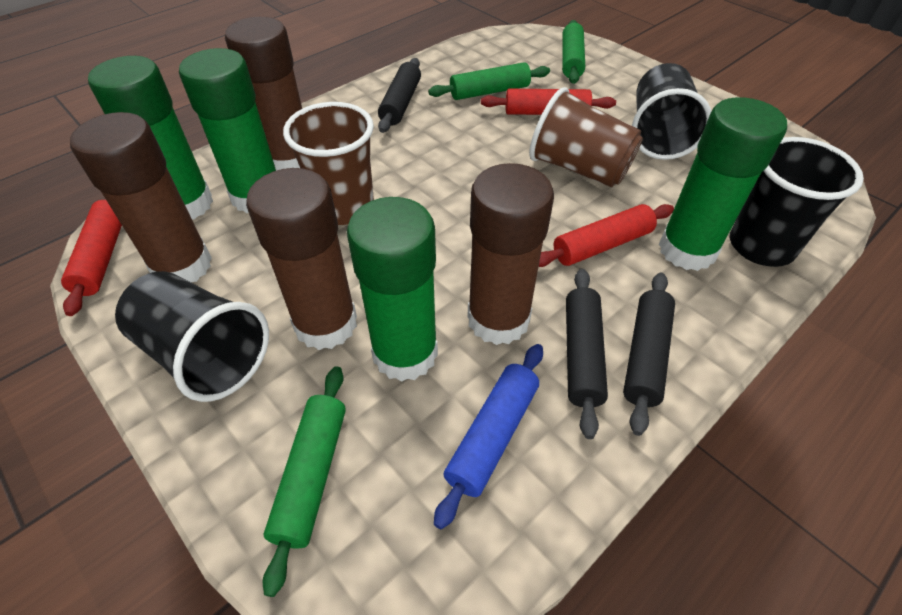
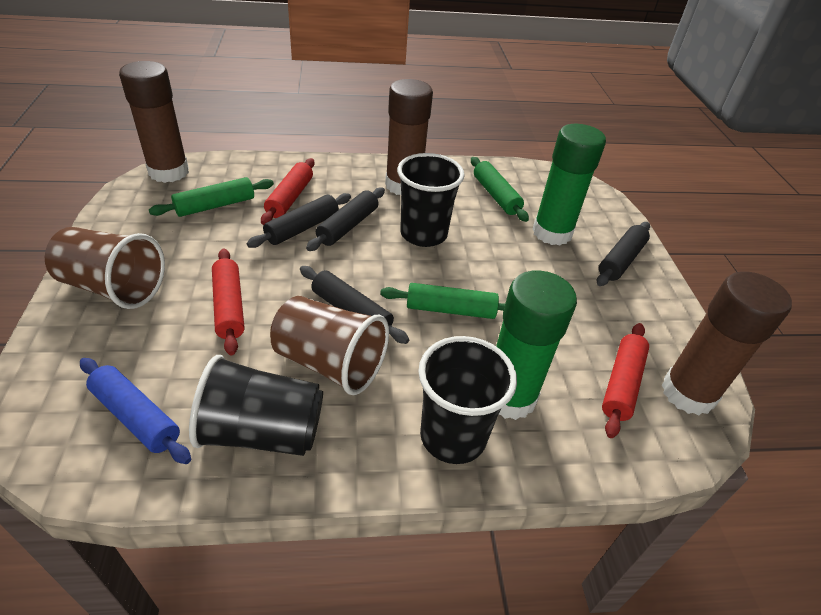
black rolling pin: 3 -> 4
brown glue stick: 4 -> 3
green glue stick: 4 -> 2

